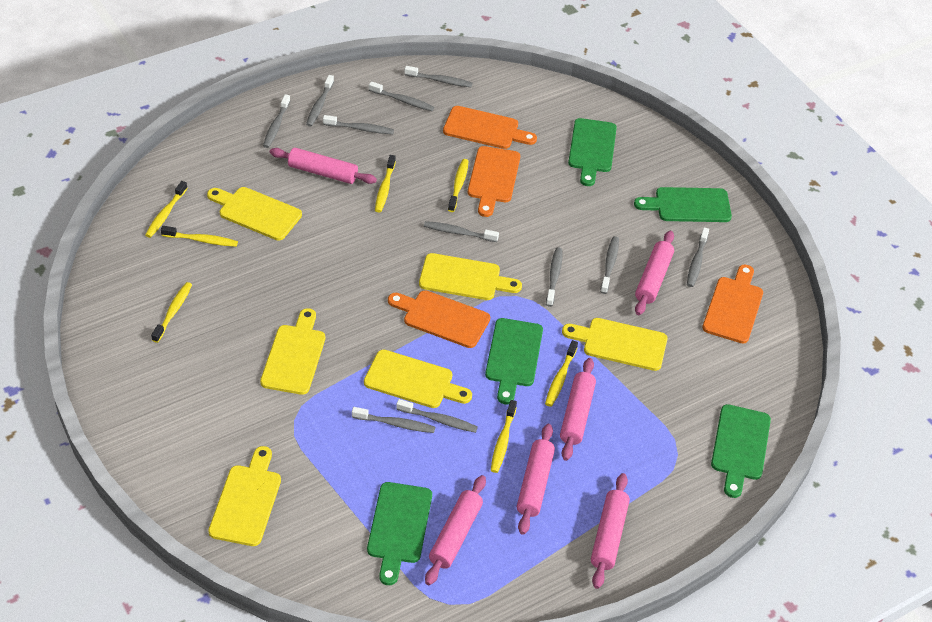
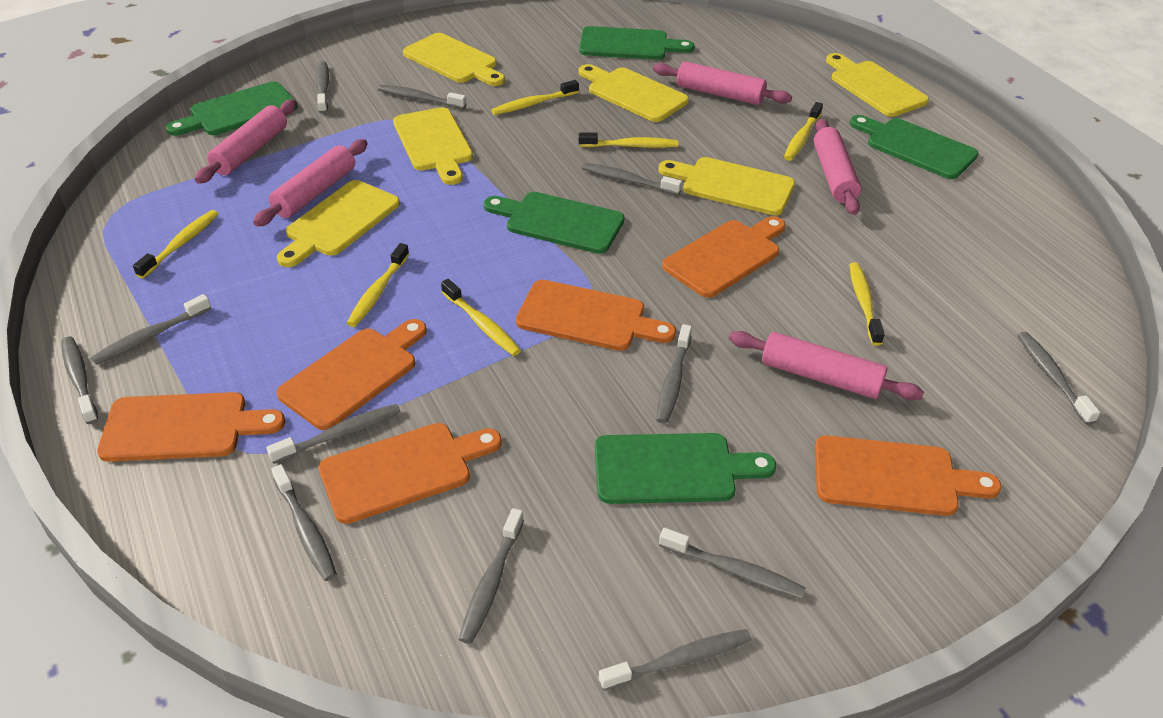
grey toothbrush: 11 -> 12
orange cutting board: 4 -> 6
pink rolling pin: 6 -> 5

